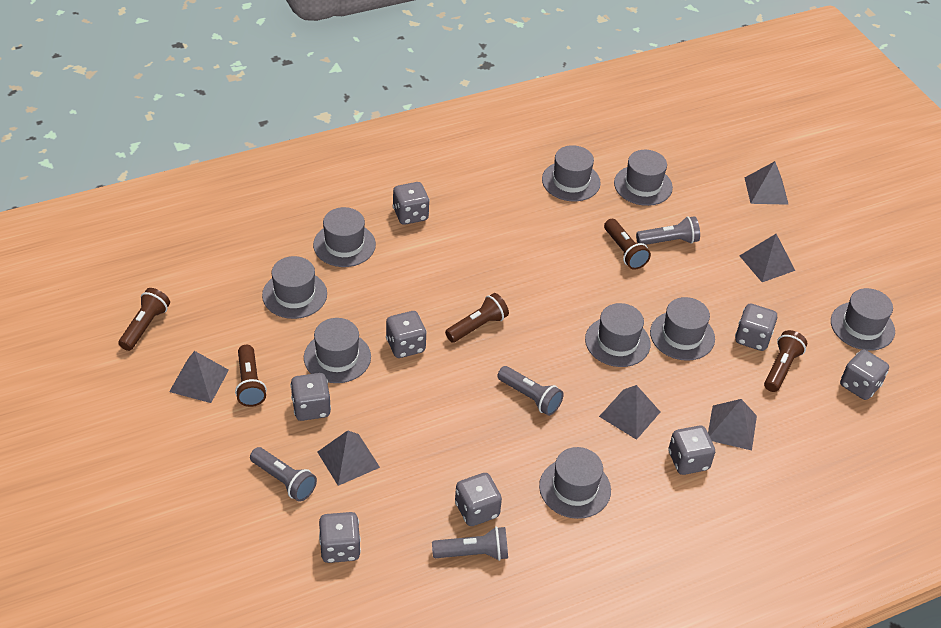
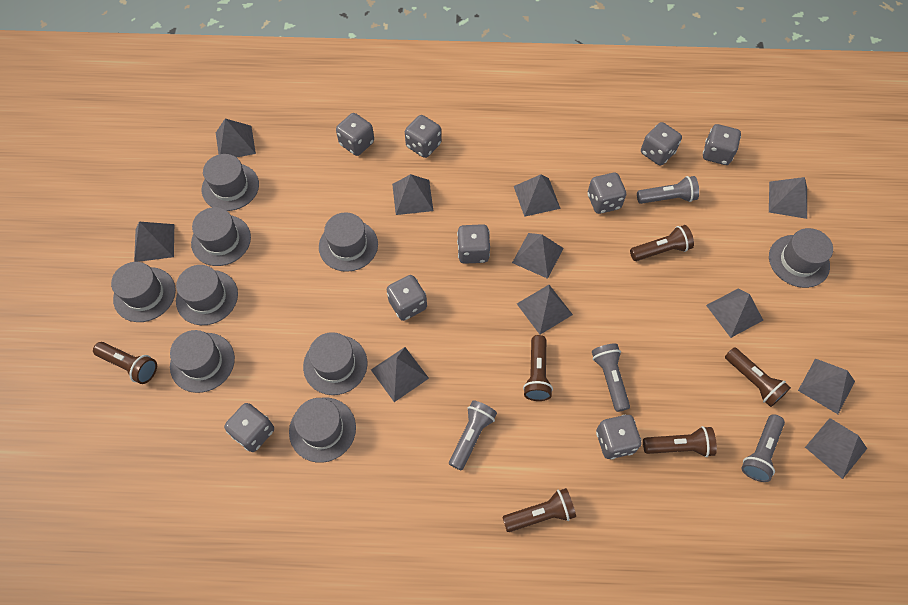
brown flashlight: 5 -> 6
grey dice: 8 -> 9
grey pyramid: 6 -> 11

